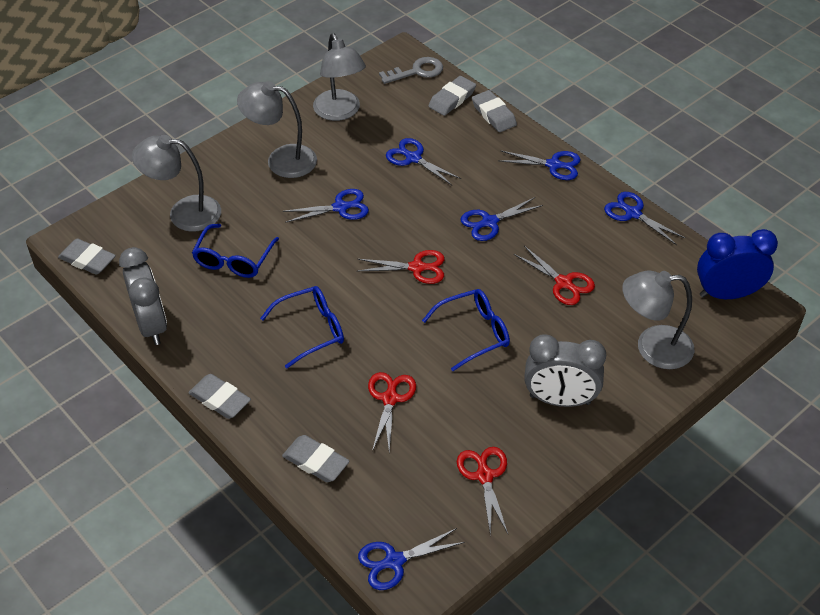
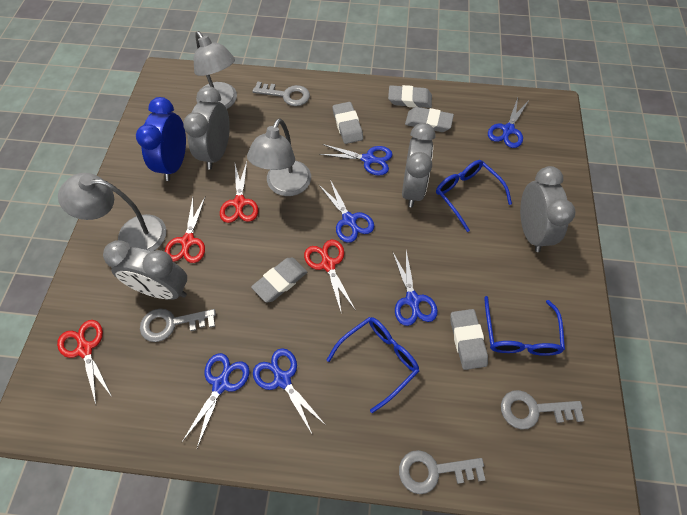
grey clock: 2 -> 4
grey key: 1 -> 4
grey lamp: 4 -> 3

